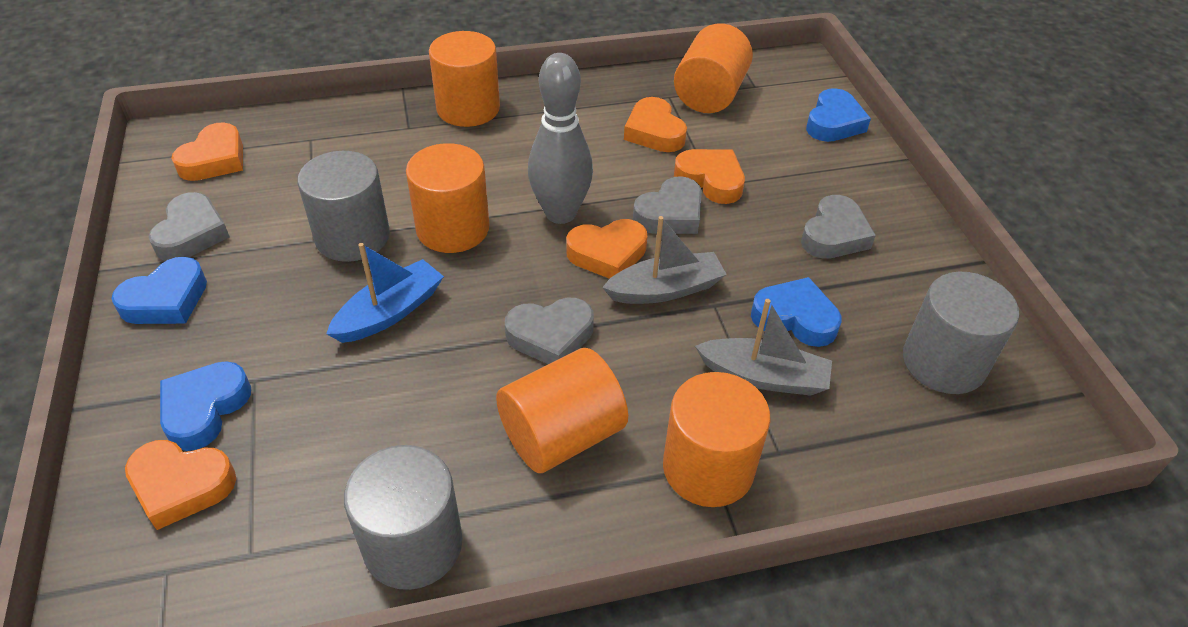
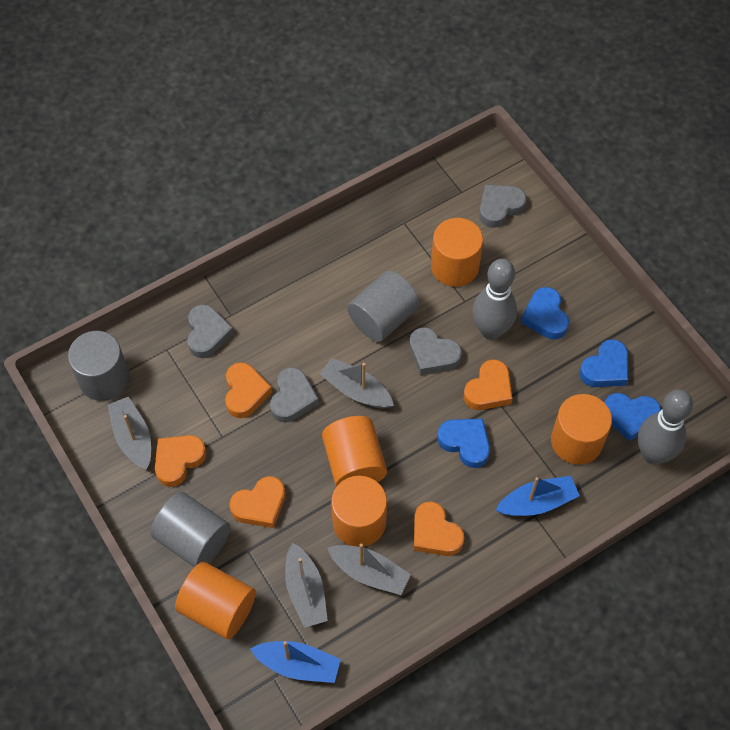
blue boat: 1 -> 2
grey boat: 2 -> 4
grey bowling pin: 1 -> 2

